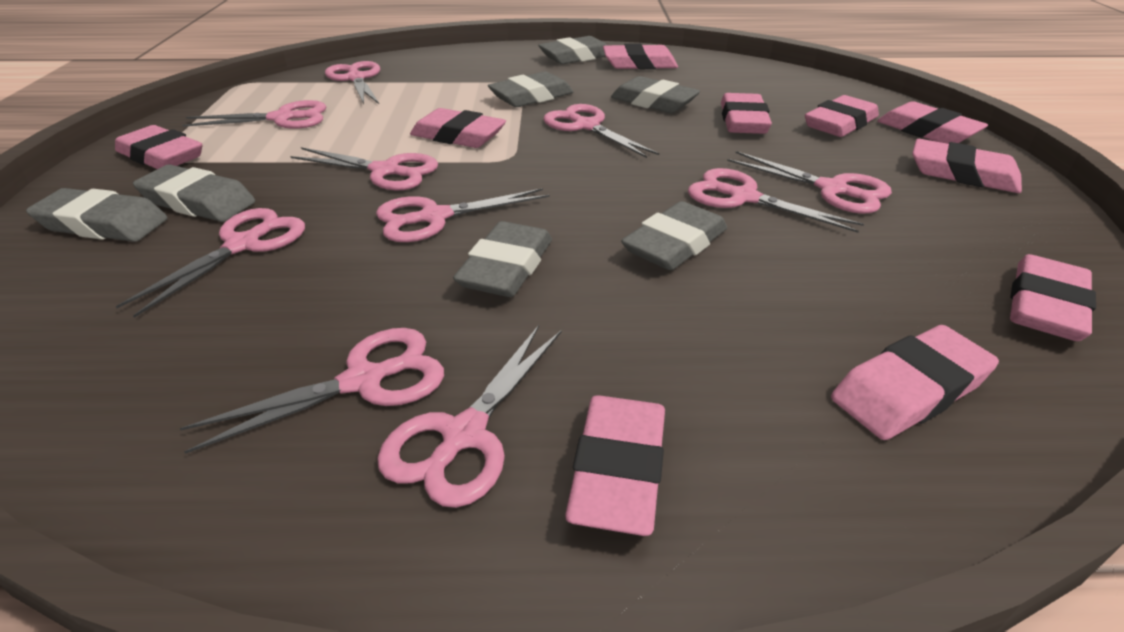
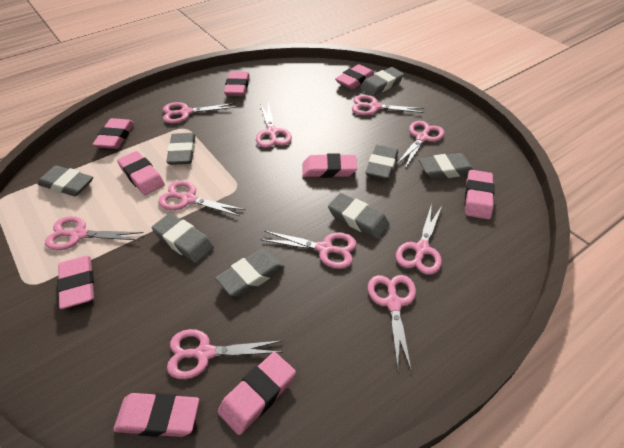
grey eraser: 7 -> 8
pink eraser: 10 -> 9

